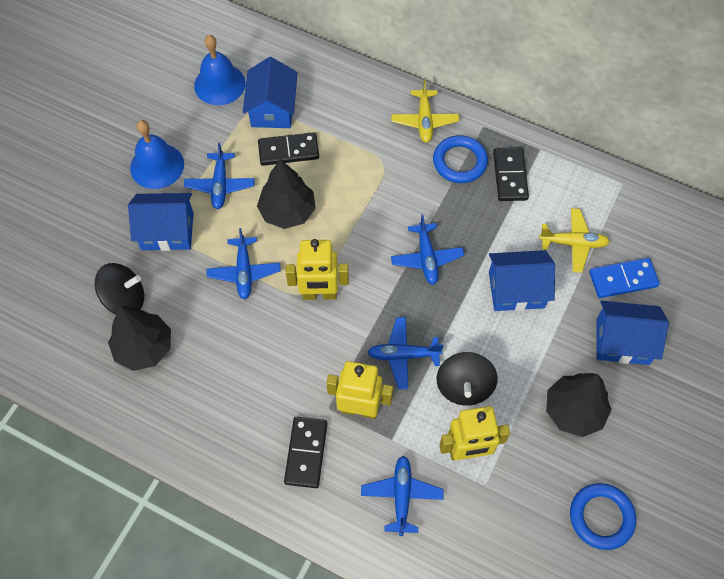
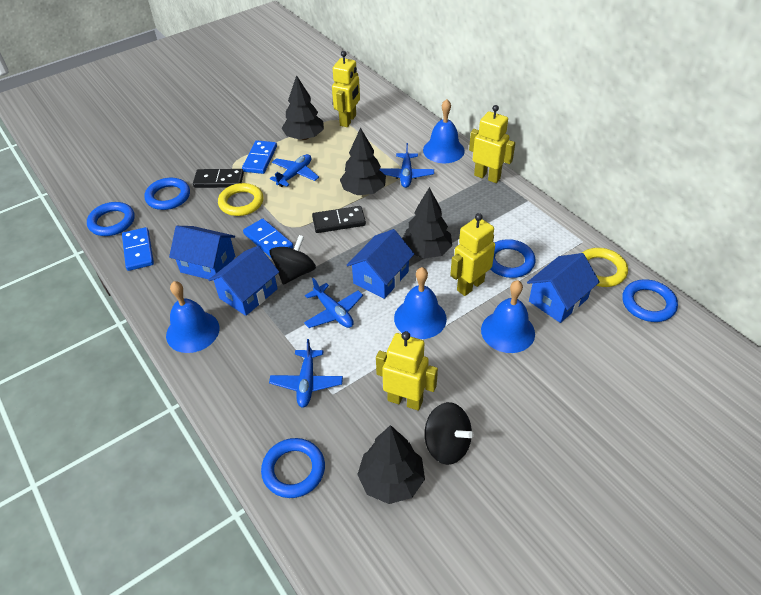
black domino: 3 -> 2
black tree: 3 -> 4
blue bell: 2 -> 4
blue domino: 1 -> 3
blue plane: 5 -> 4
blue ring: 2 -> 5
yellow plane: 2 -> 0
yellow ring: 0 -> 2
yellow robot: 3 -> 4

